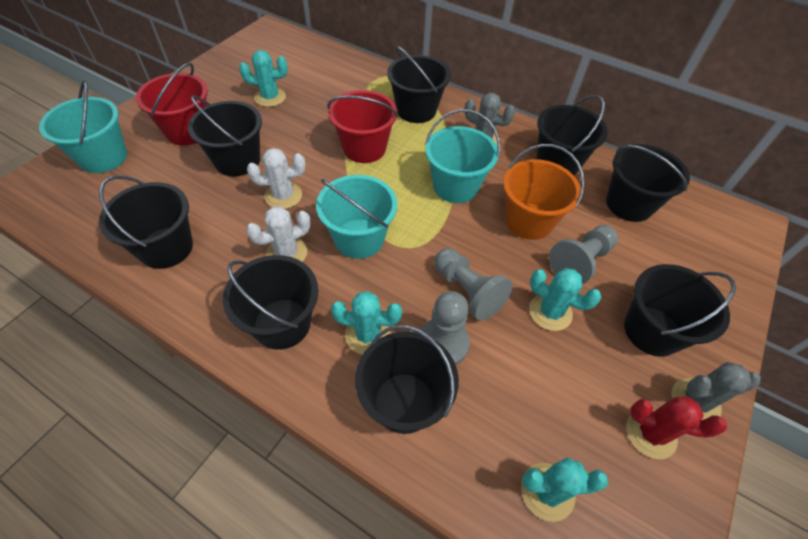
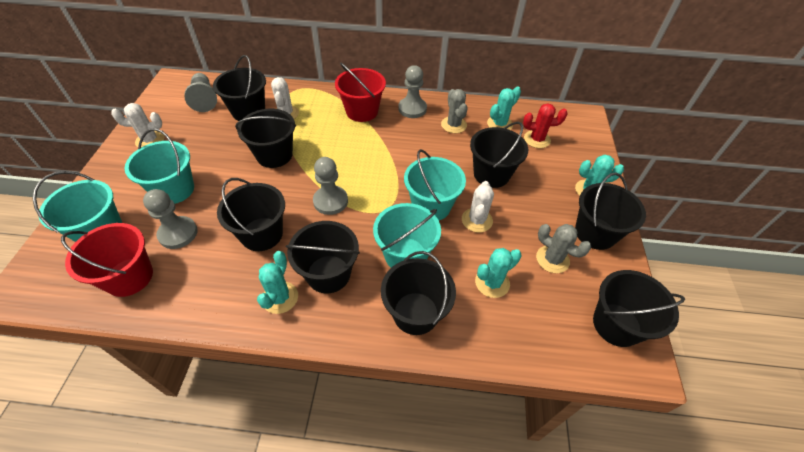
grey pawn: 3 -> 4
orange bucket: 1 -> 0
turquoise bucket: 3 -> 4
white cactus: 2 -> 3

